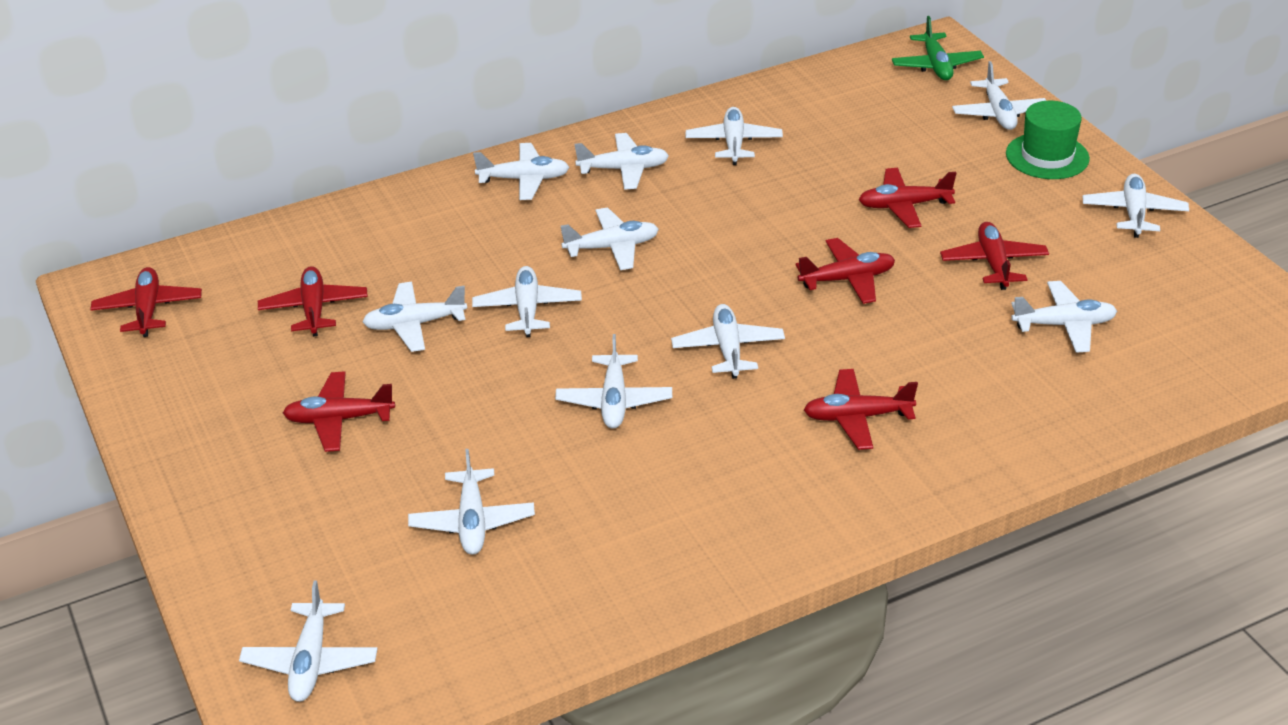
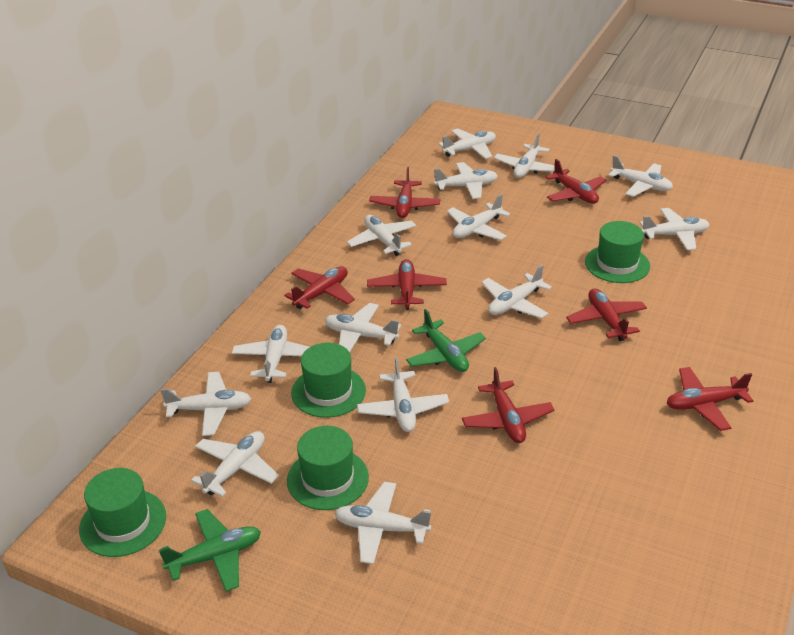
green hat: 1 -> 4
green plane: 1 -> 2
white plane: 13 -> 14

